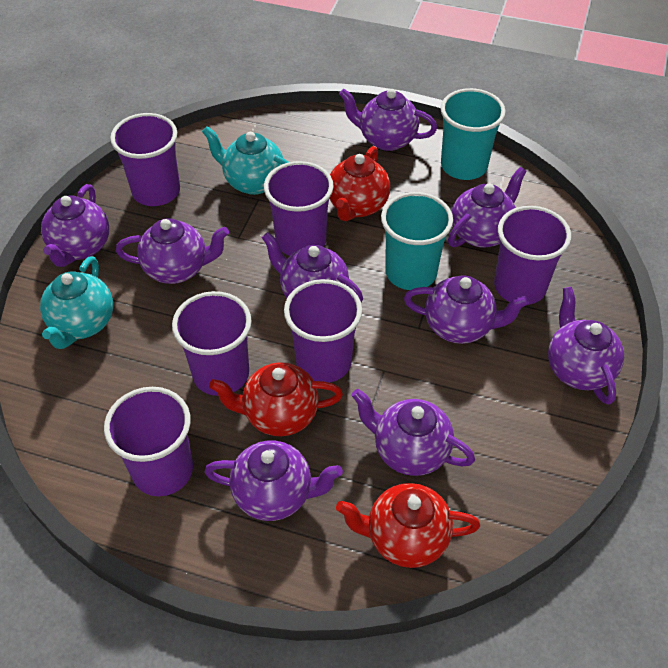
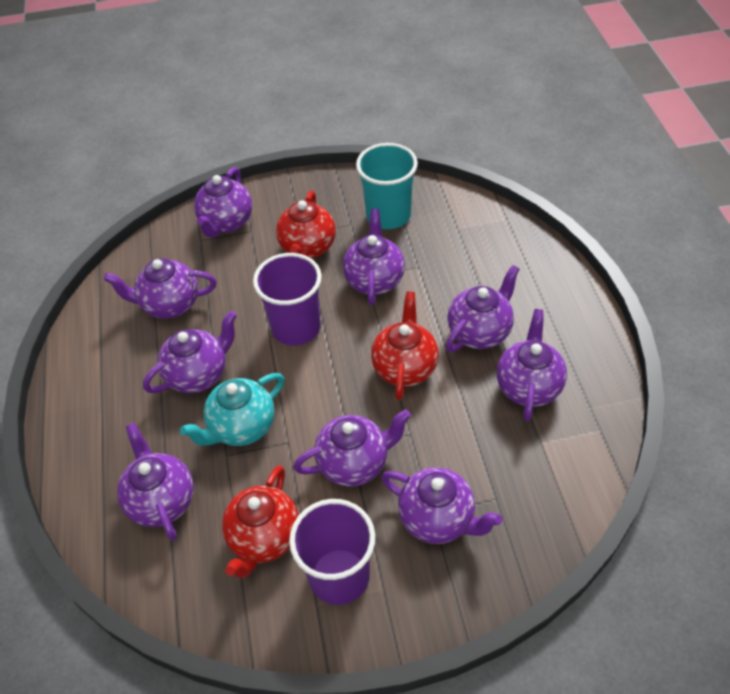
purple cup: 6 -> 2
turquoise cup: 2 -> 1
turquoise teapot: 2 -> 1

